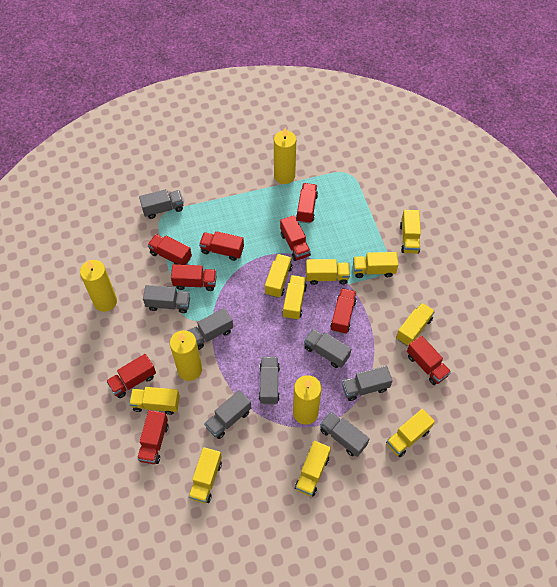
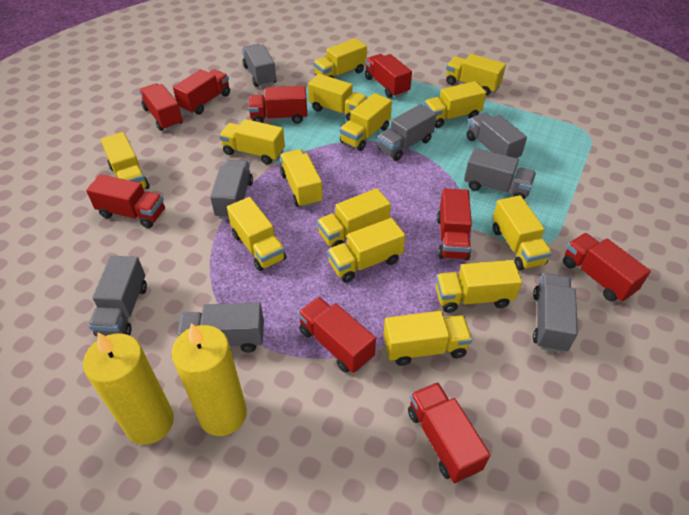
yellow candle: 4 -> 2
yellow truck: 10 -> 14

